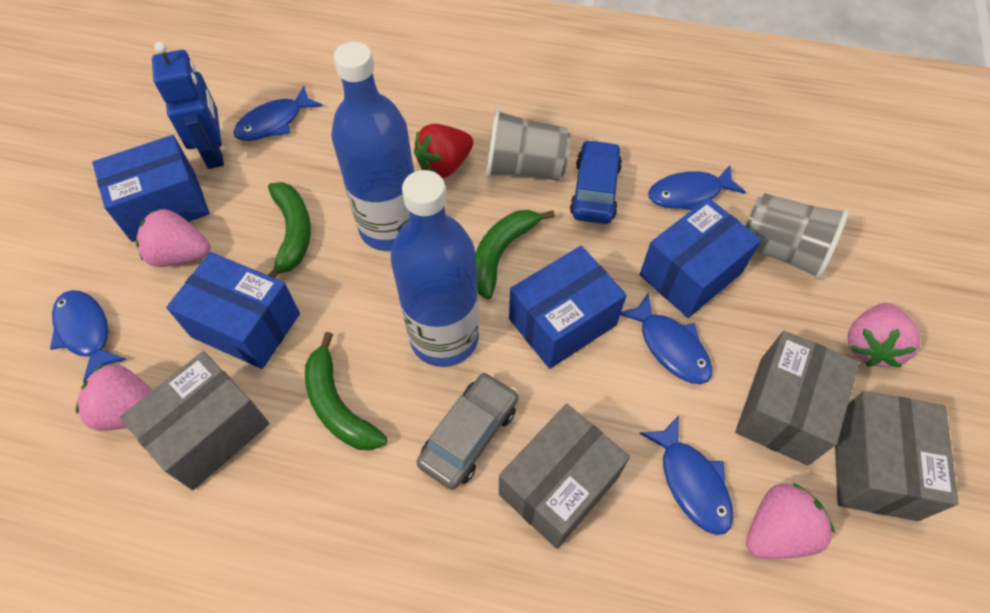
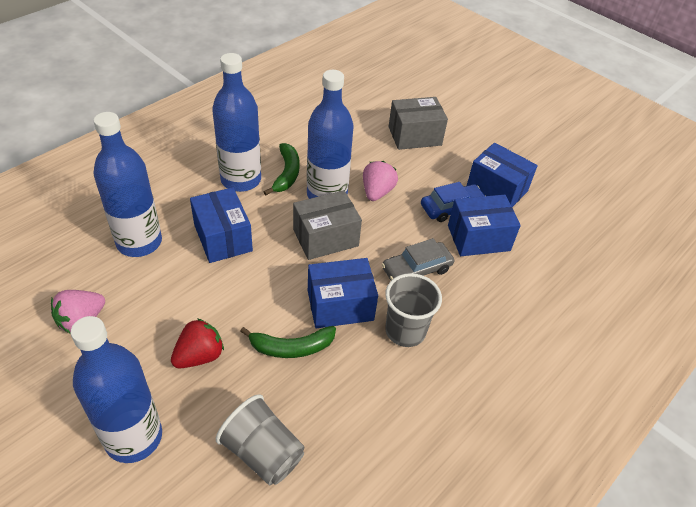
blue bottle: 2 -> 4
blue fish: 5 -> 0
blue robot: 1 -> 0
green banana: 3 -> 2
grey box: 4 -> 2
pink strawberry: 4 -> 2

